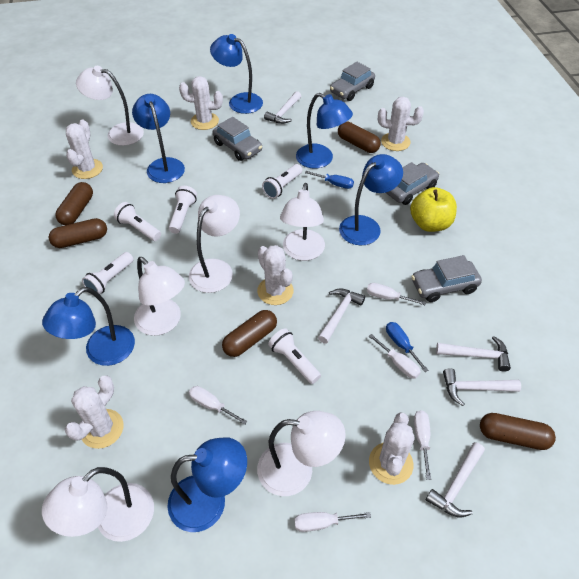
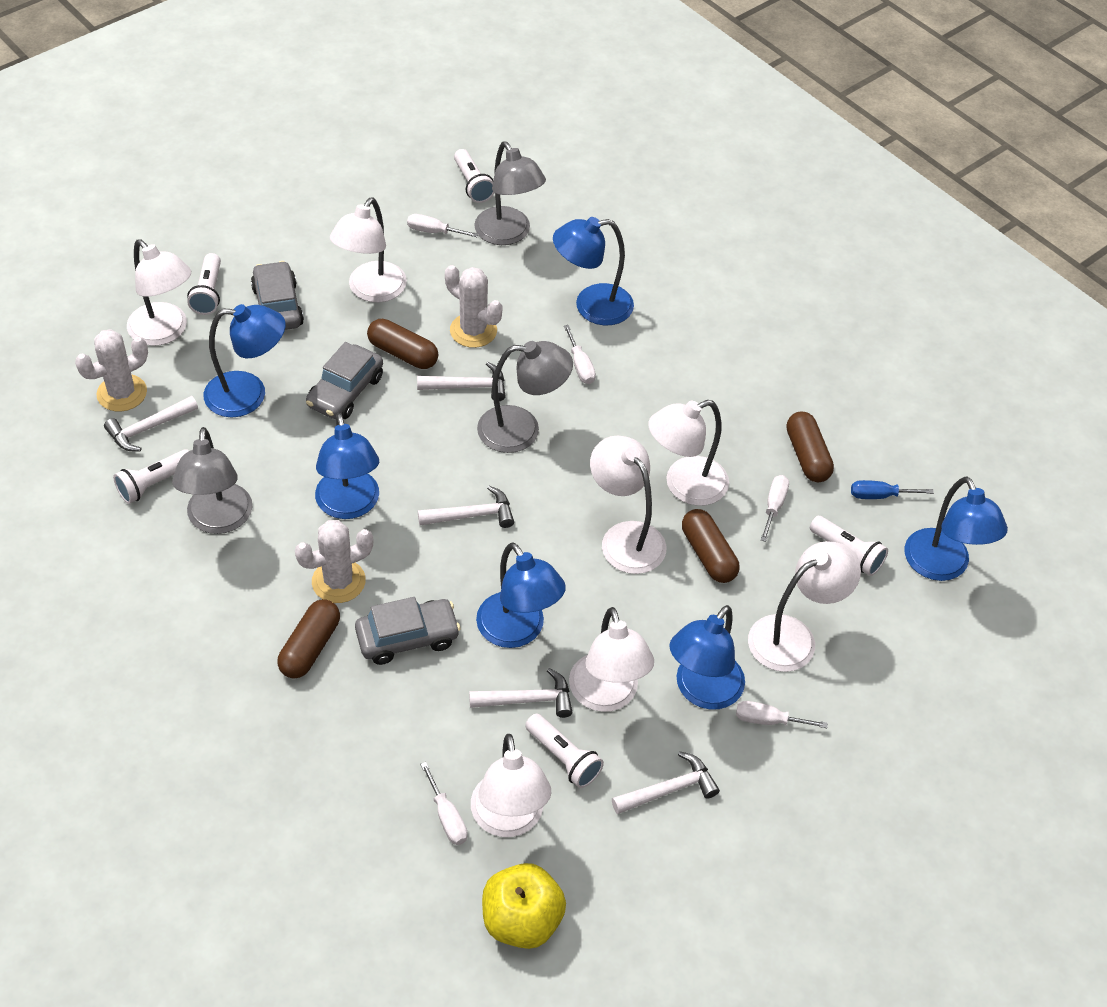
blue screwdriver: 2 -> 1
brown capsule: 5 -> 4
grey car: 4 -> 3
grey lamp: 0 -> 3
white cactus: 6 -> 3
white lamp: 6 -> 7

